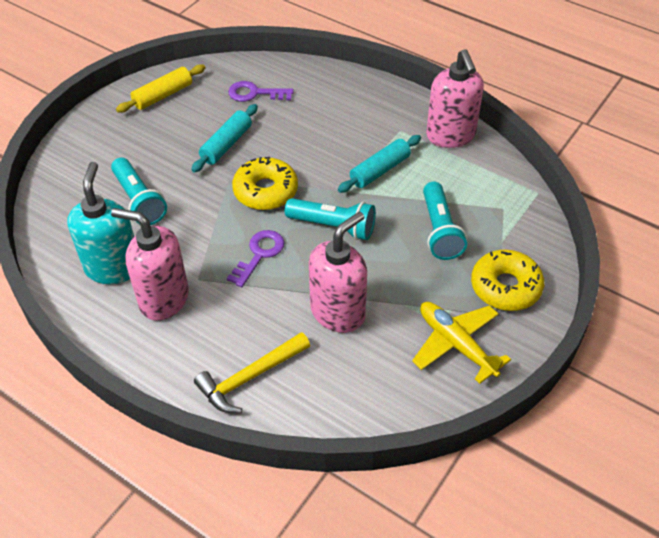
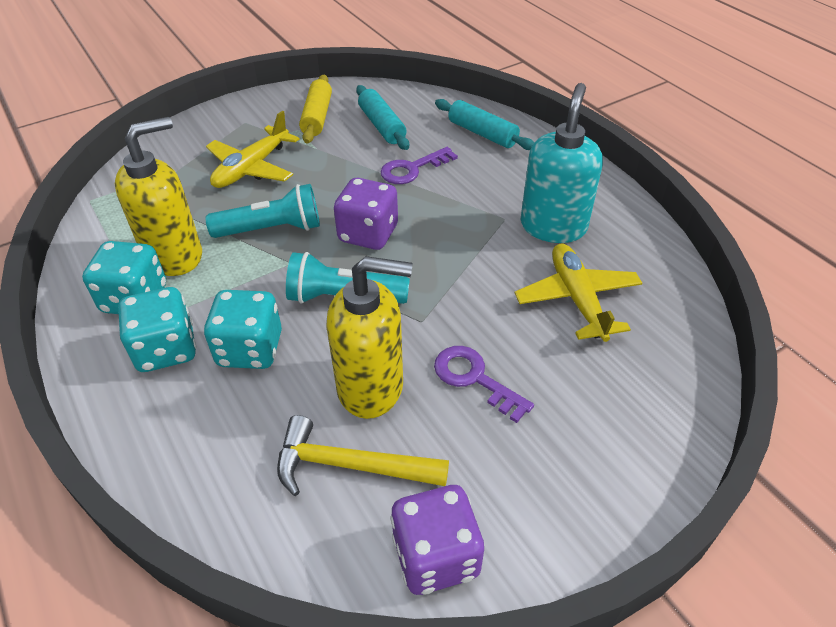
pink soap dispenser: 3 -> 0
purple dice: 0 -> 2
turquoise dice: 0 -> 3
turquoise flashlight: 3 -> 2
yellow donut: 2 -> 0
yellow plane: 1 -> 2
yellow soap dispenser: 0 -> 2

